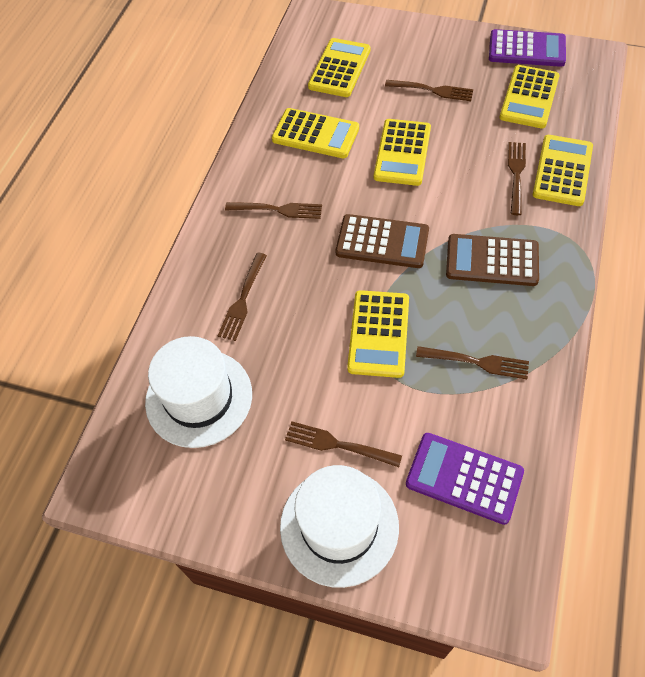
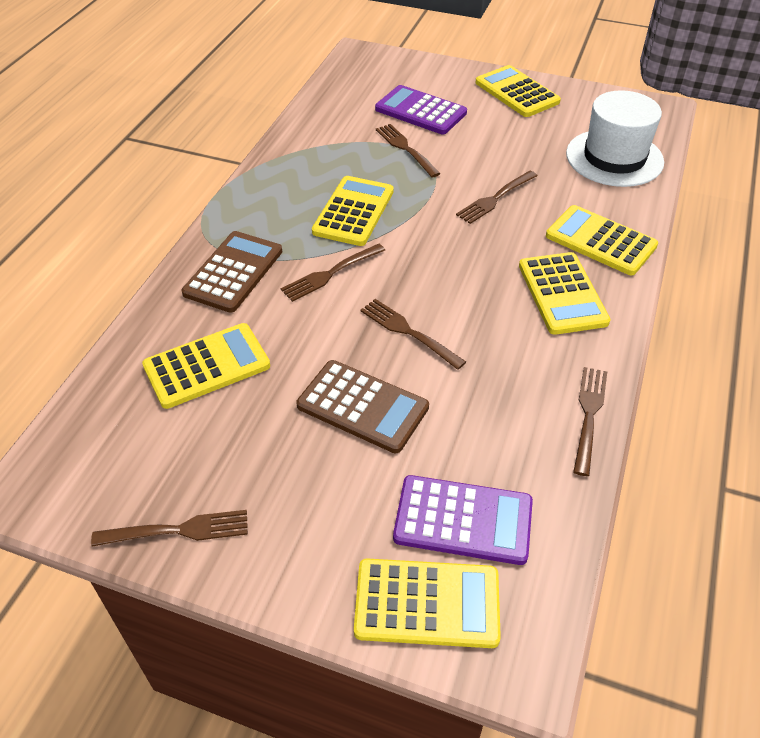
white hat: 2 -> 1

